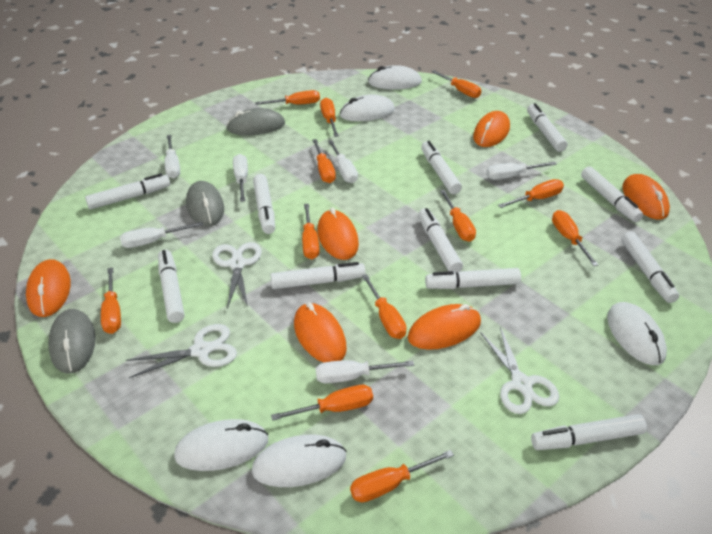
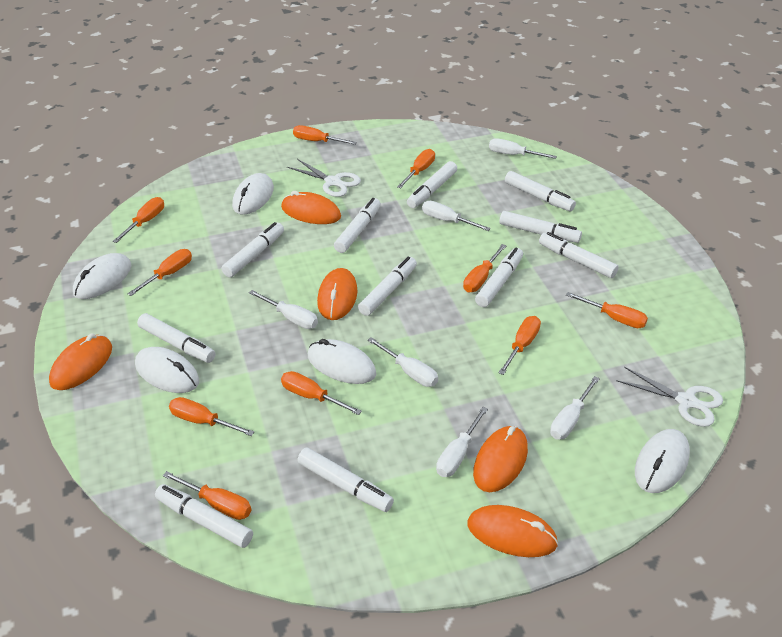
grey mouse: 3 -> 0
orange mouse: 6 -> 5
orange screwdriver: 12 -> 10
white scissors: 3 -> 2

